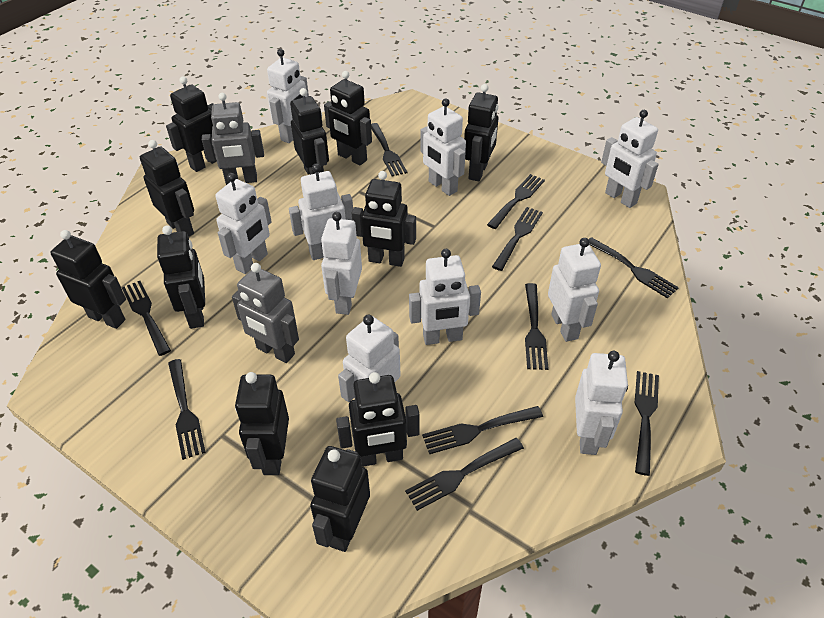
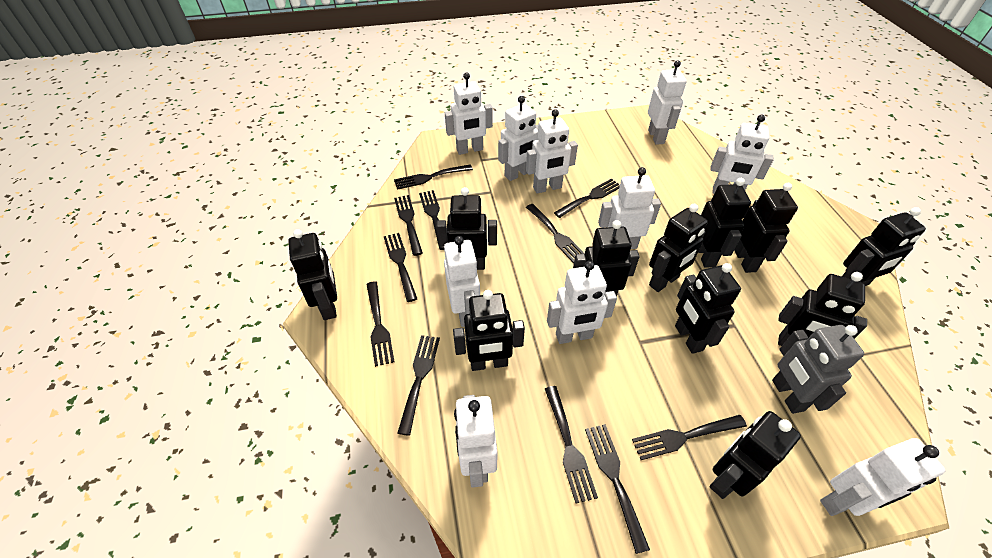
black fork: 10 -> 11
grey robot: 2 -> 1

